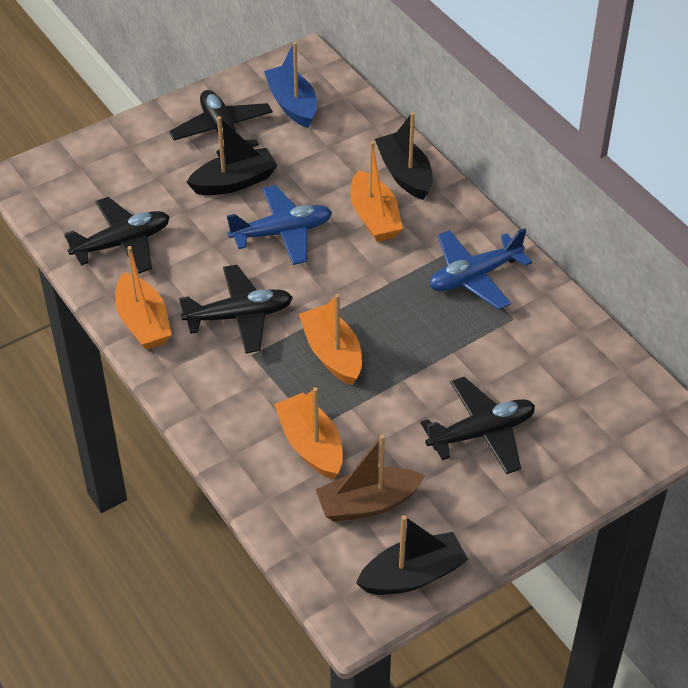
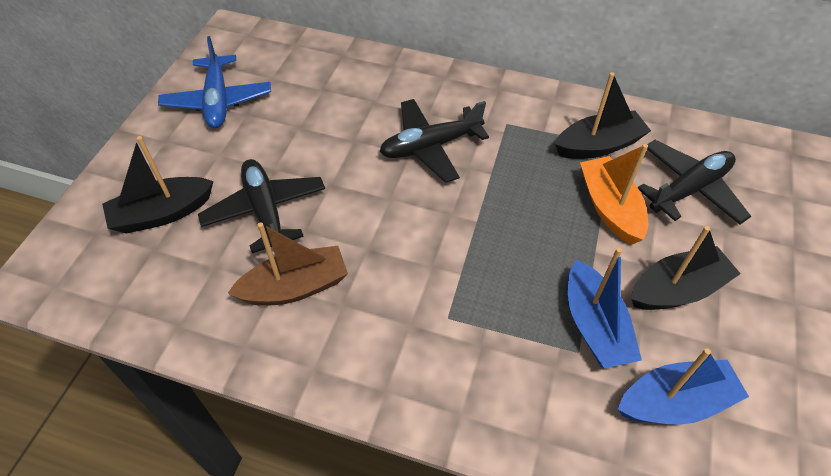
black plane: 4 -> 3
blue boat: 1 -> 2
blue plane: 2 -> 1
orange boat: 4 -> 1

